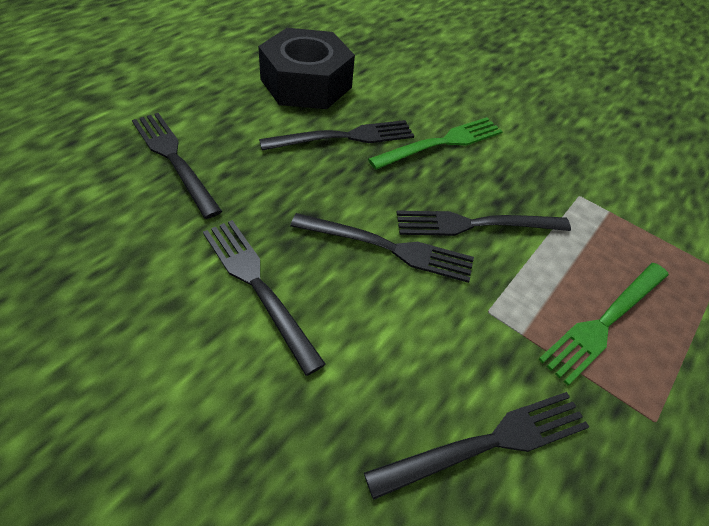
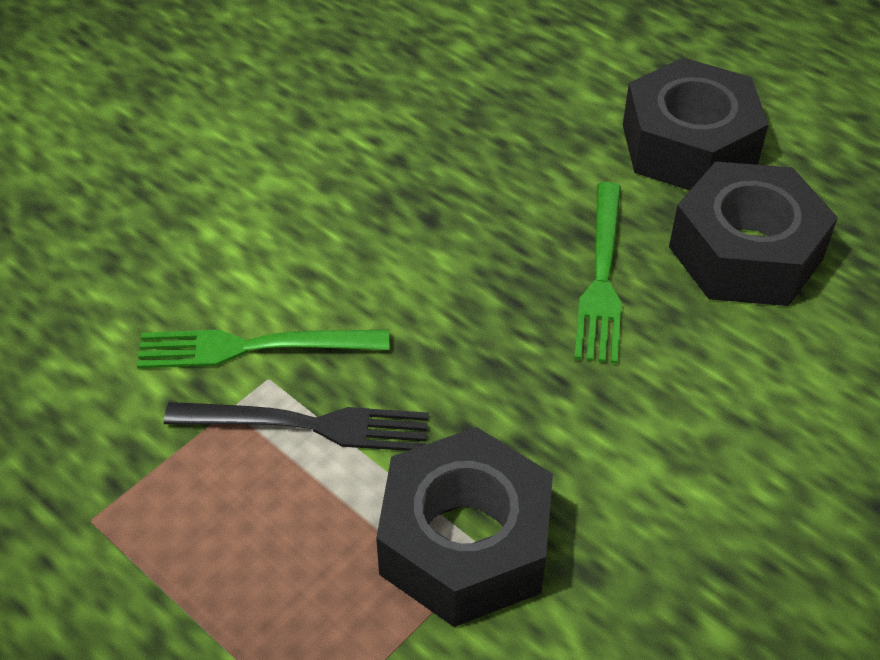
black fork: 6 -> 1
black nut: 1 -> 3

